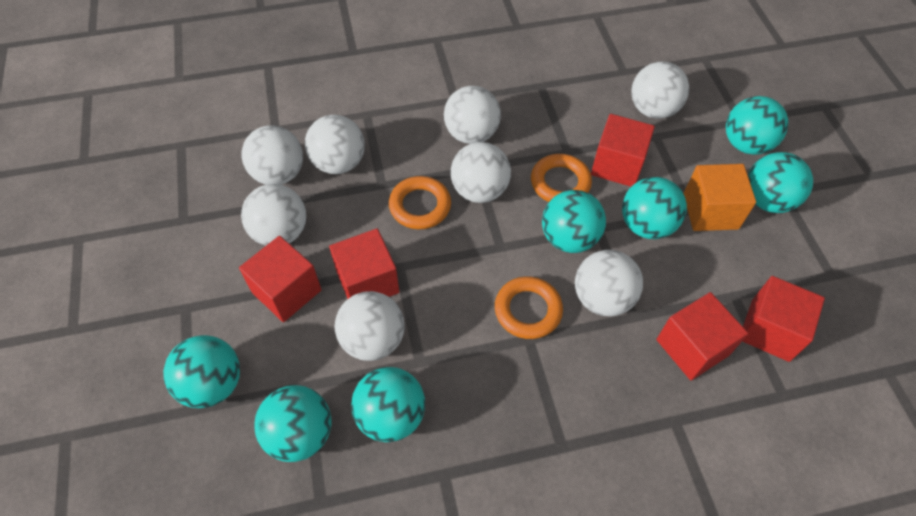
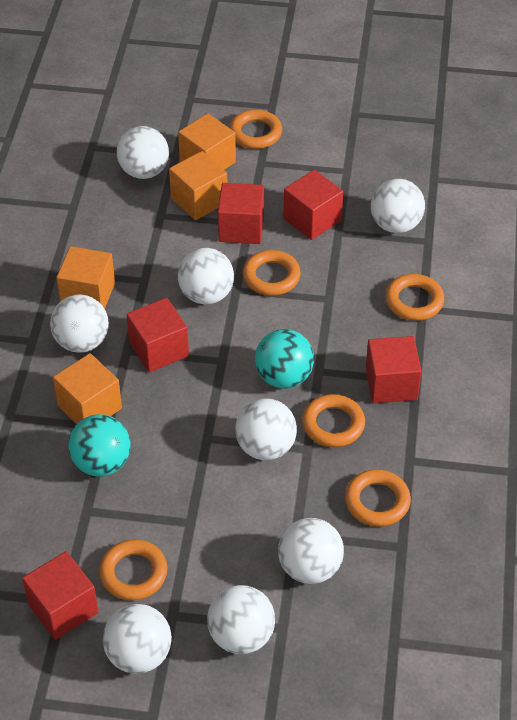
orange cube: 1 -> 4
orange ring: 3 -> 6
turquoise ball: 7 -> 2

